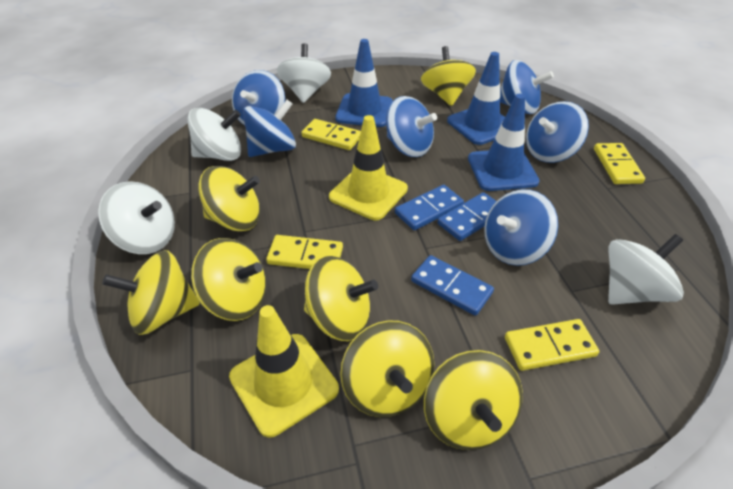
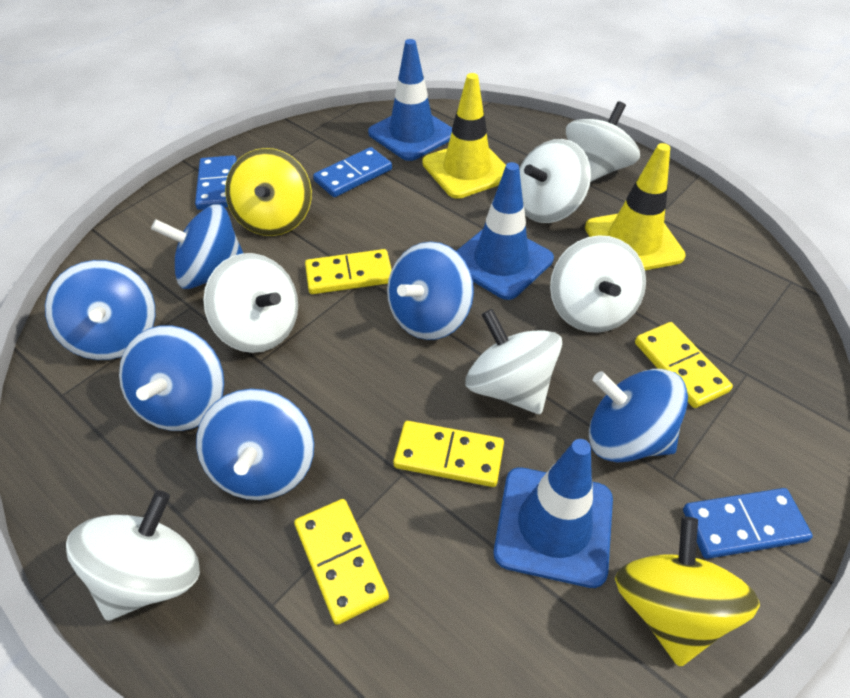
white spinning top: 4 -> 6
yellow spinning top: 7 -> 2

